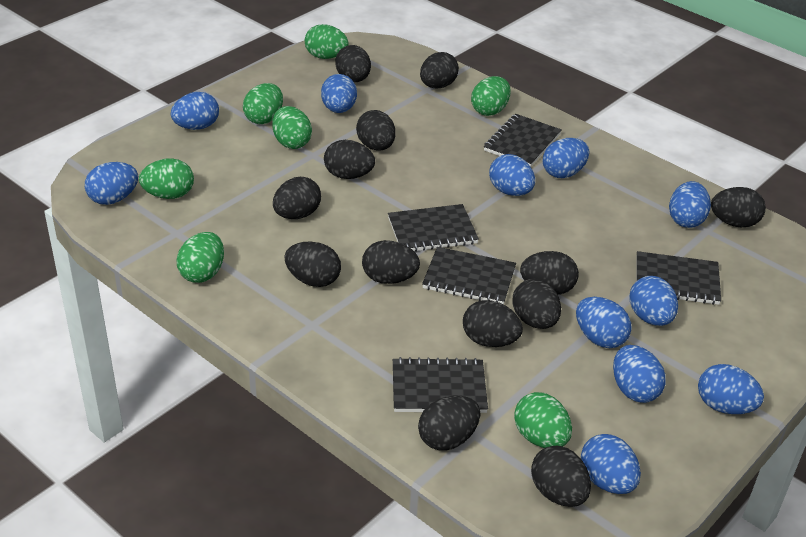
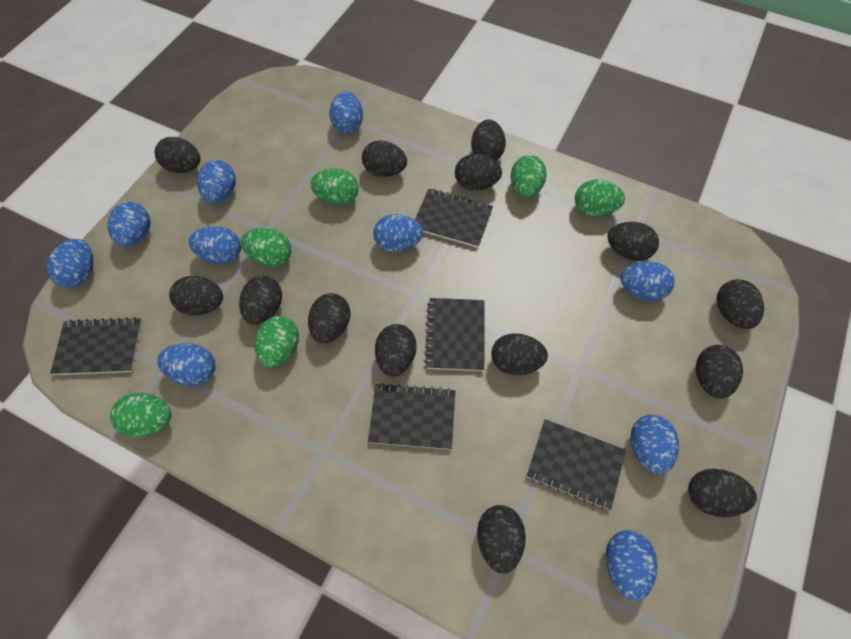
black egg: 13 -> 14
blue egg: 11 -> 10
green egg: 7 -> 6

